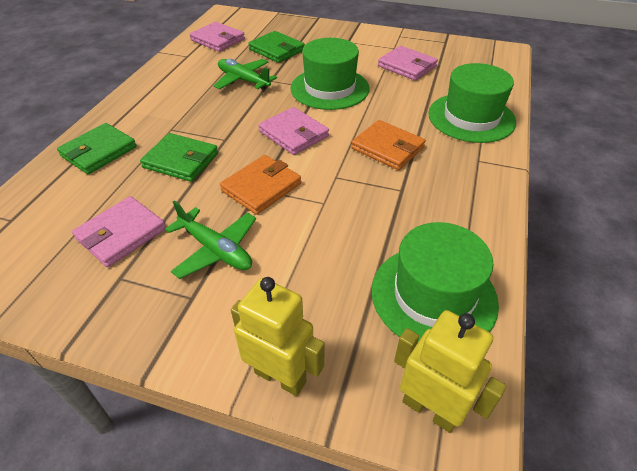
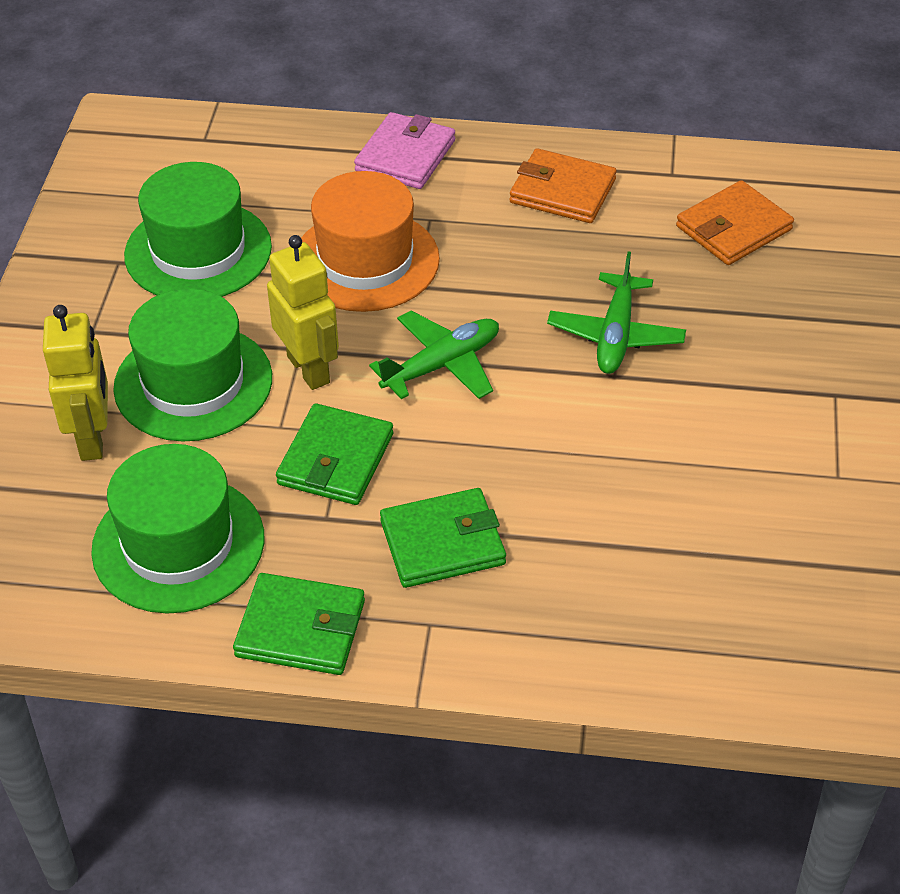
orange hat: 0 -> 1
pink wallet: 4 -> 1

